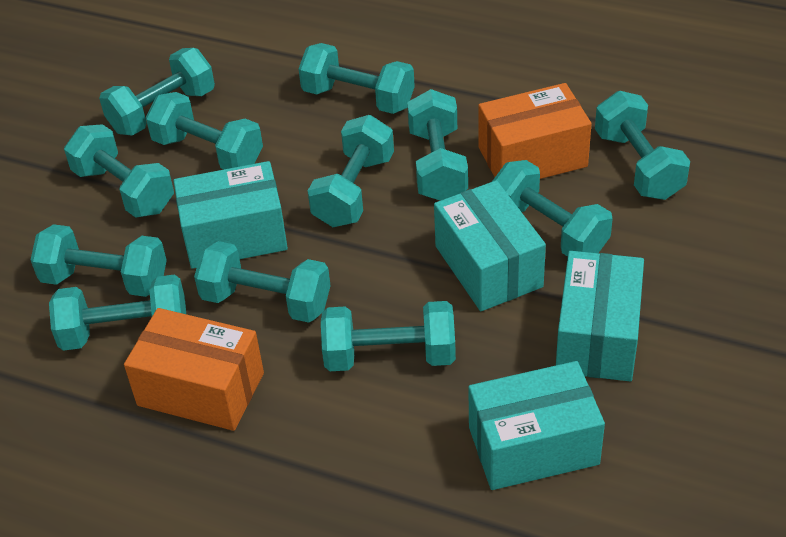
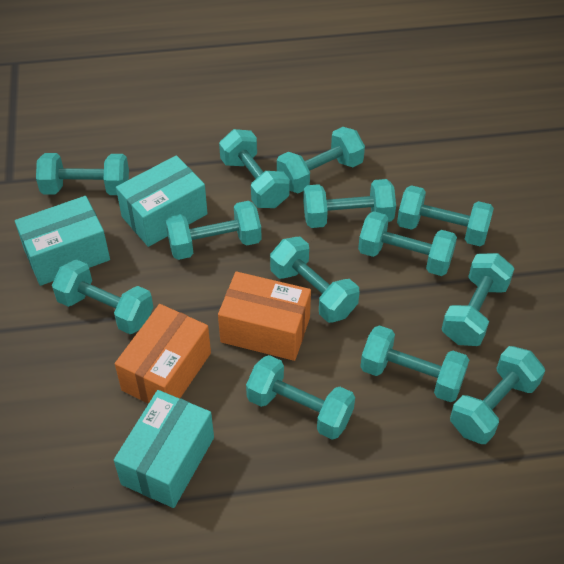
turquoise box: 4 -> 3
turquoise dumbbell: 12 -> 13

